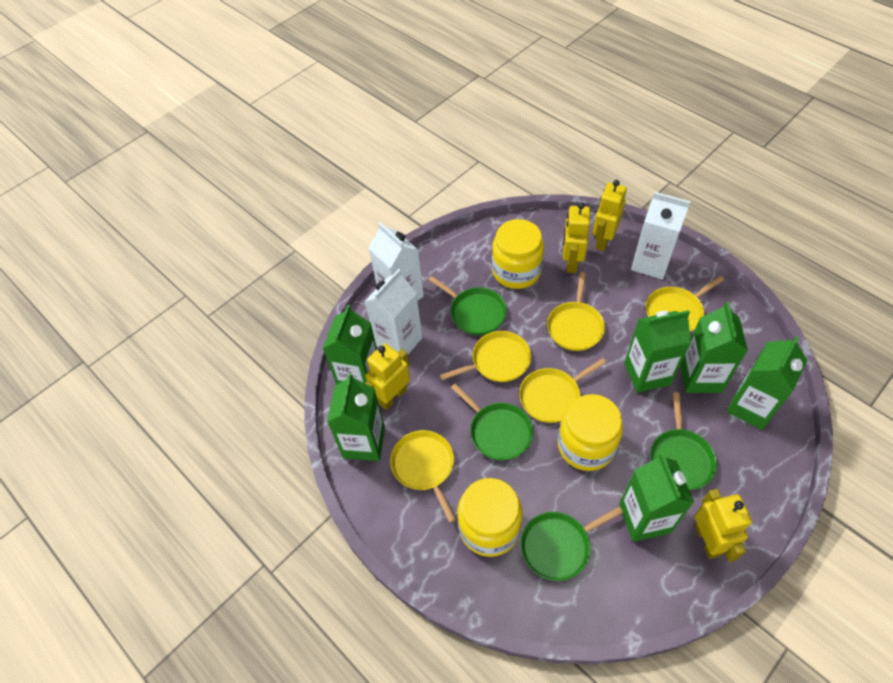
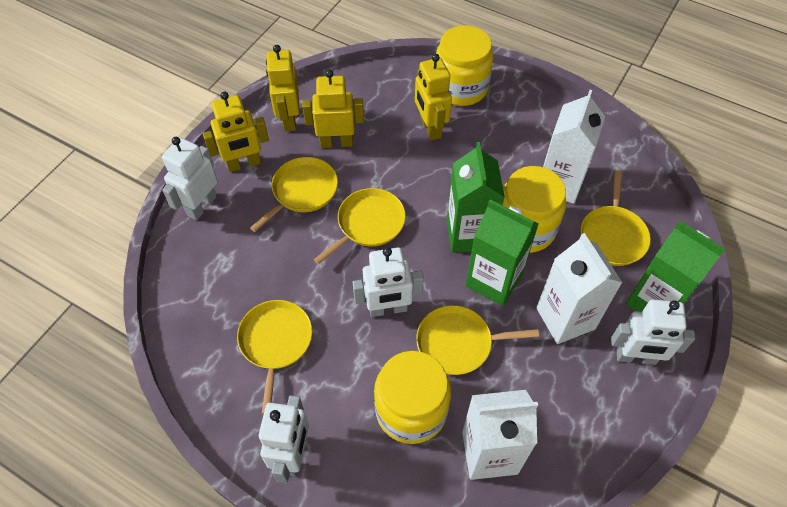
green carton: 6 -> 3
green pan: 4 -> 0
white robot: 0 -> 4

